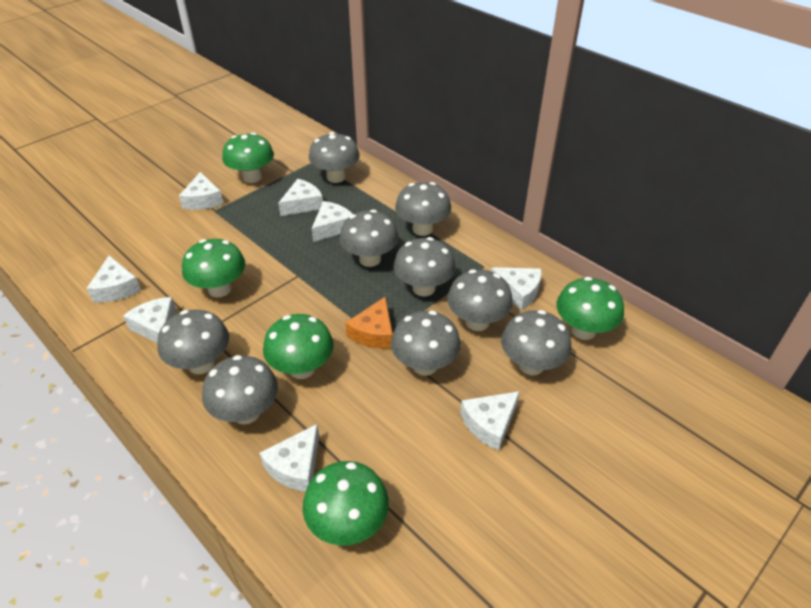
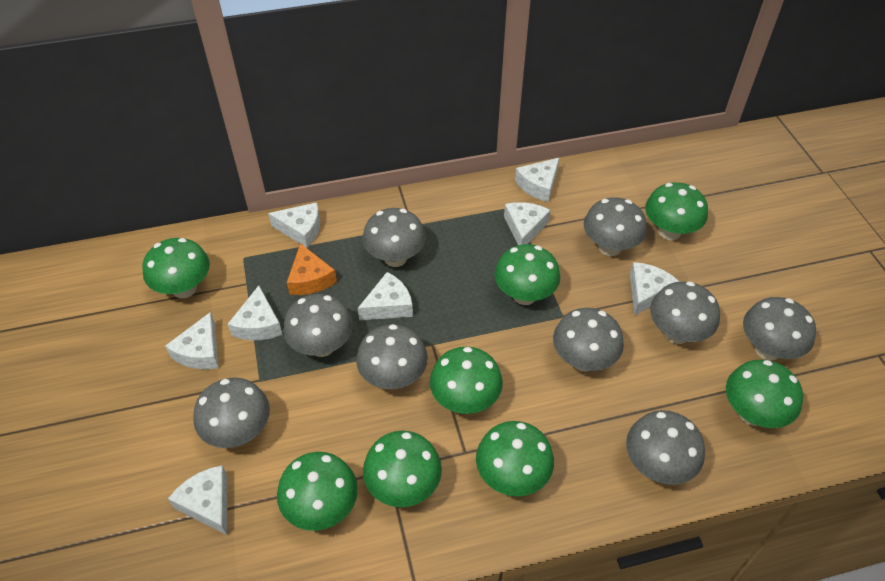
green mushroom: 5 -> 8

